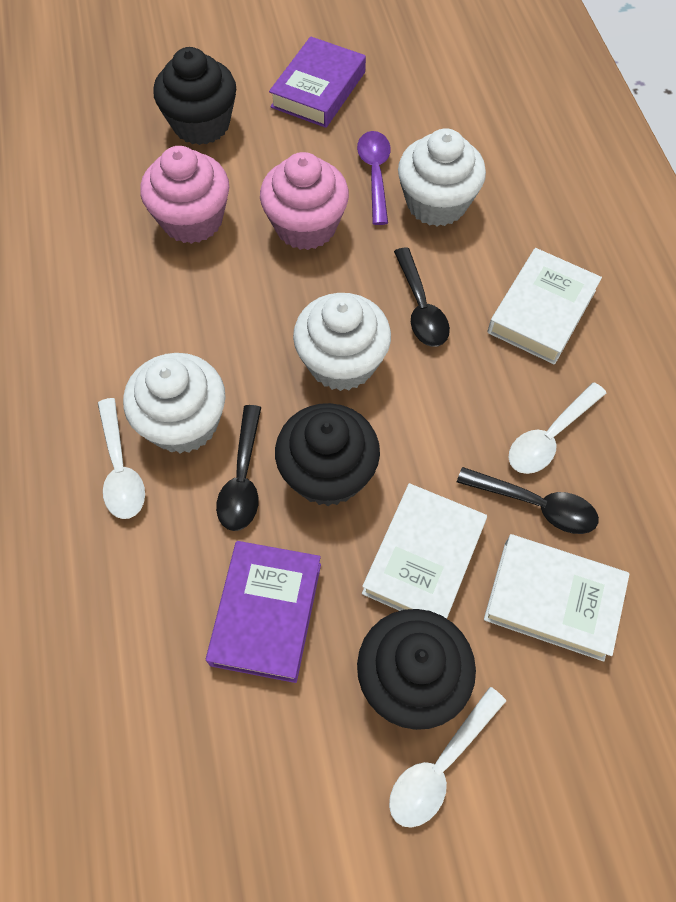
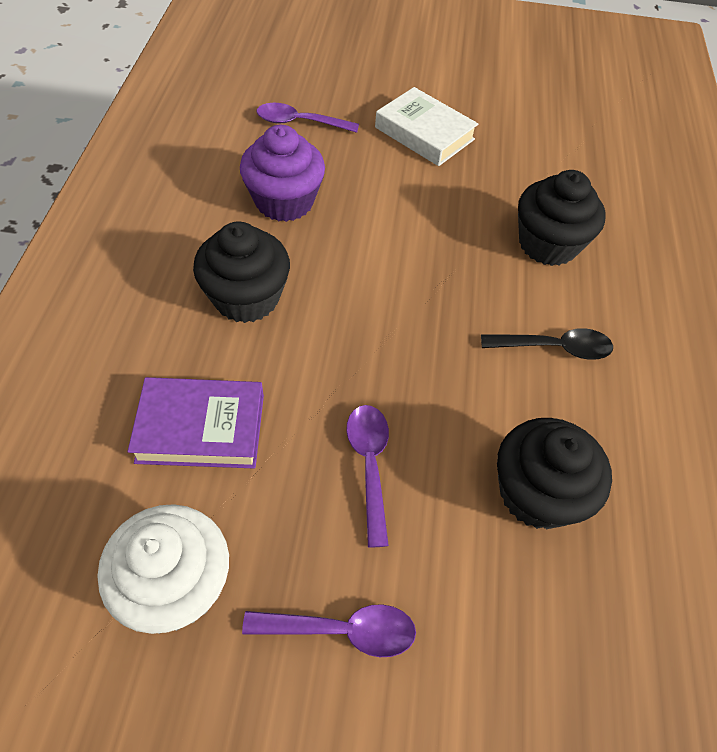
black spoon: 3 -> 1
pink cupcake: 2 -> 0
purple book: 2 -> 1
purple cupcake: 0 -> 1
purple spoon: 1 -> 3
white book: 3 -> 1
white cupcake: 3 -> 1
white spoon: 3 -> 0

